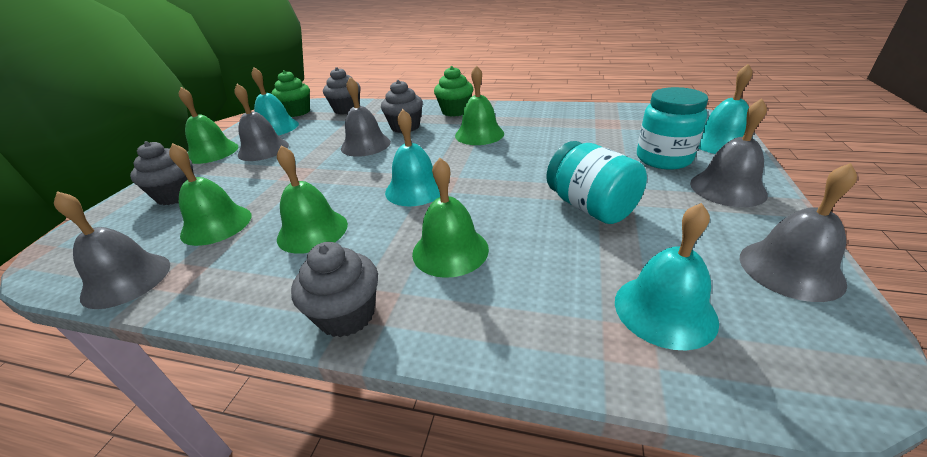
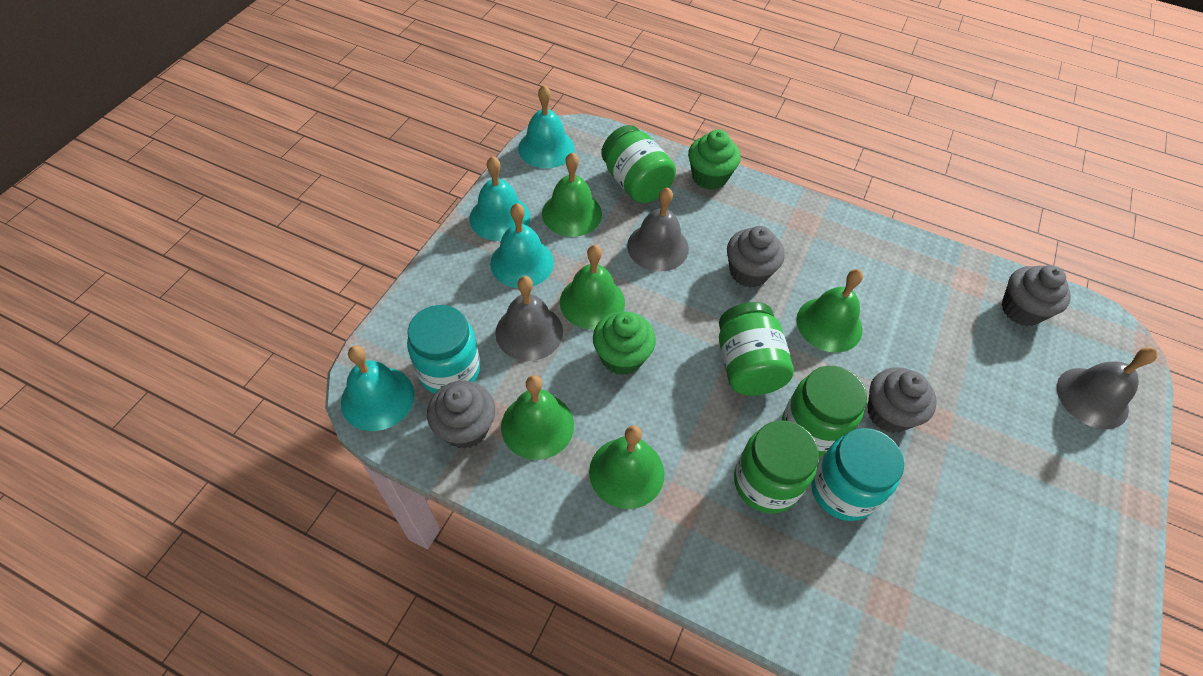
green jar: 0 -> 4
grey bell: 5 -> 3

